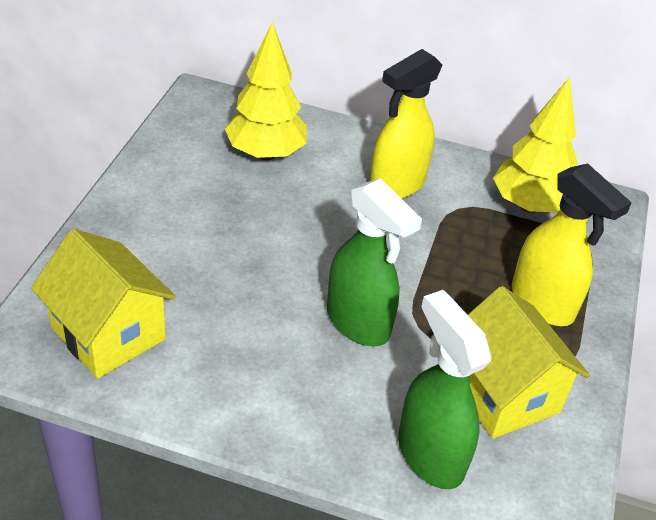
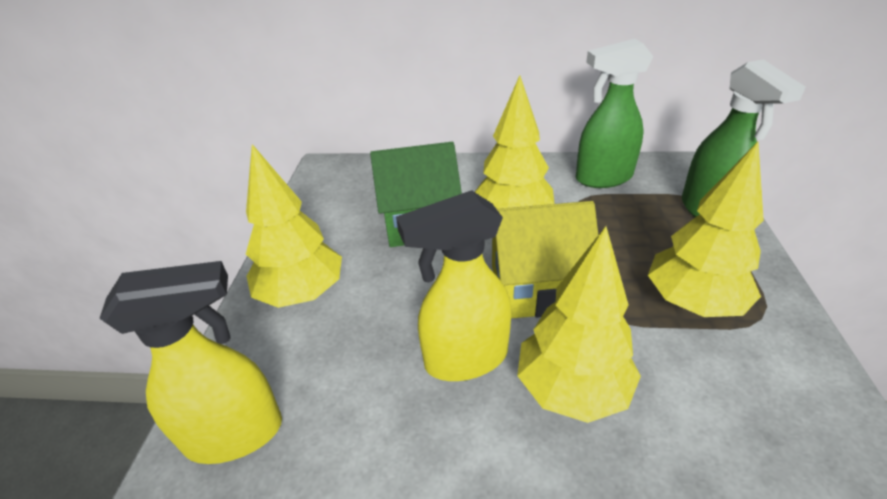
green house: 0 -> 1
yellow house: 2 -> 1
yellow tree: 2 -> 4

